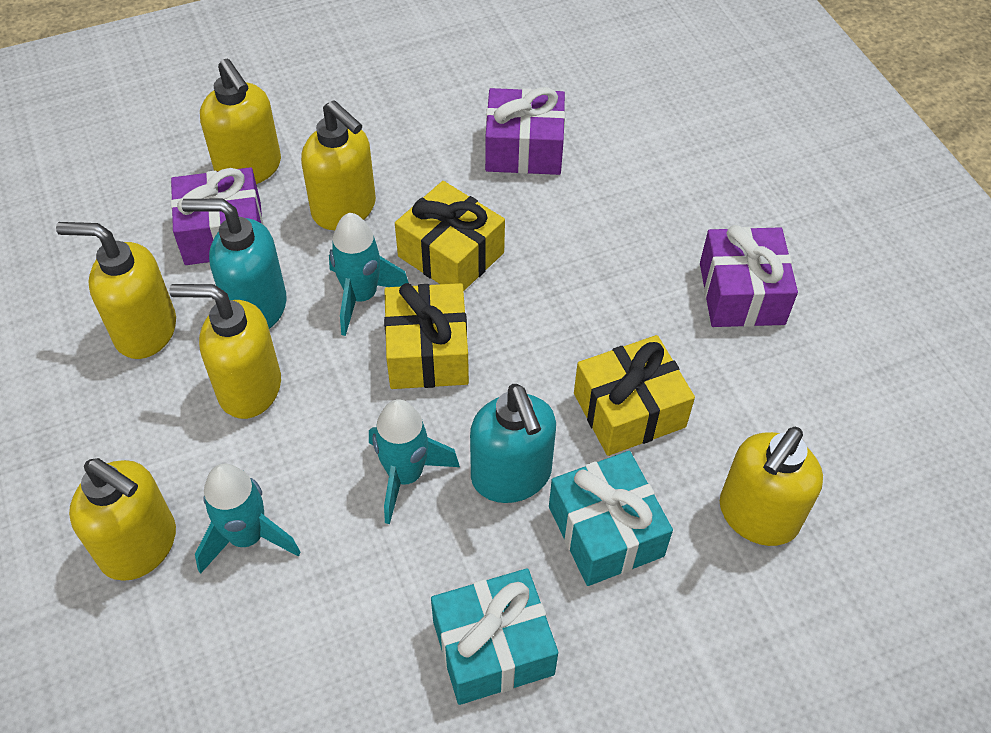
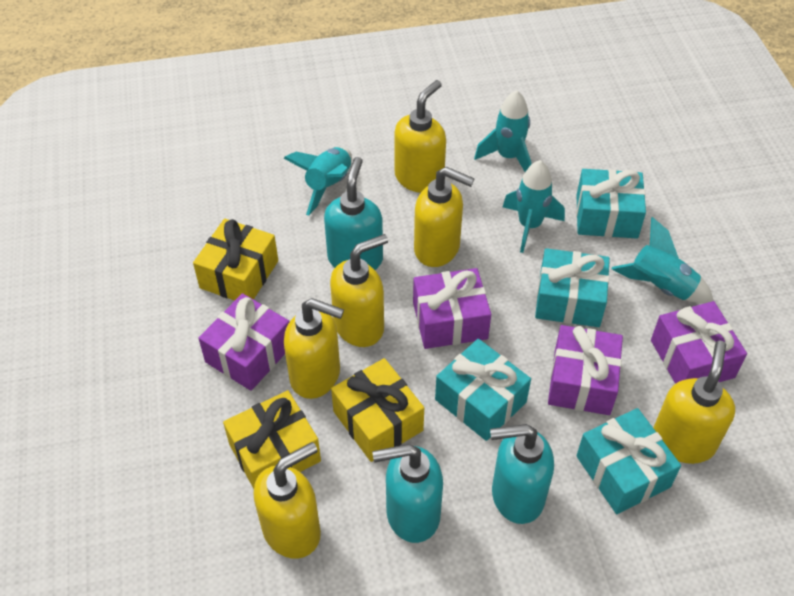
purple gift: 3 -> 4
turquoise gift: 2 -> 4
turquoise rocket: 3 -> 4
turquoise soap dispenser: 2 -> 3

